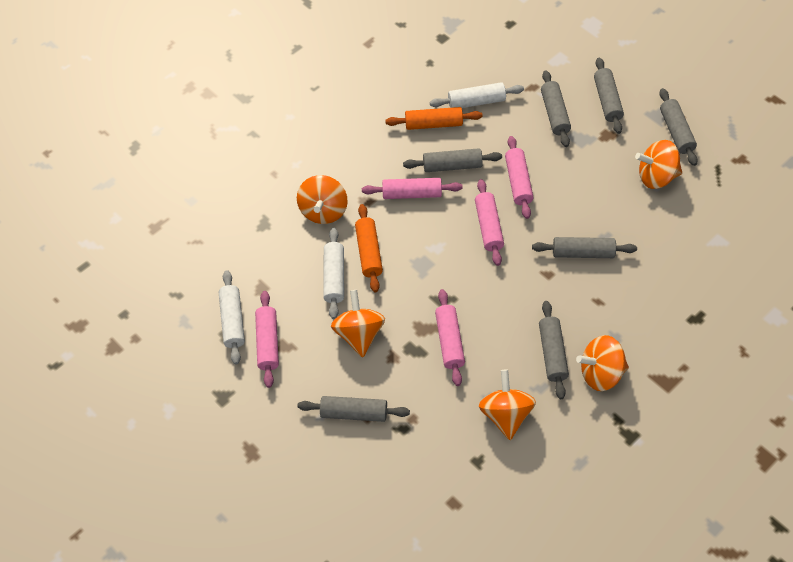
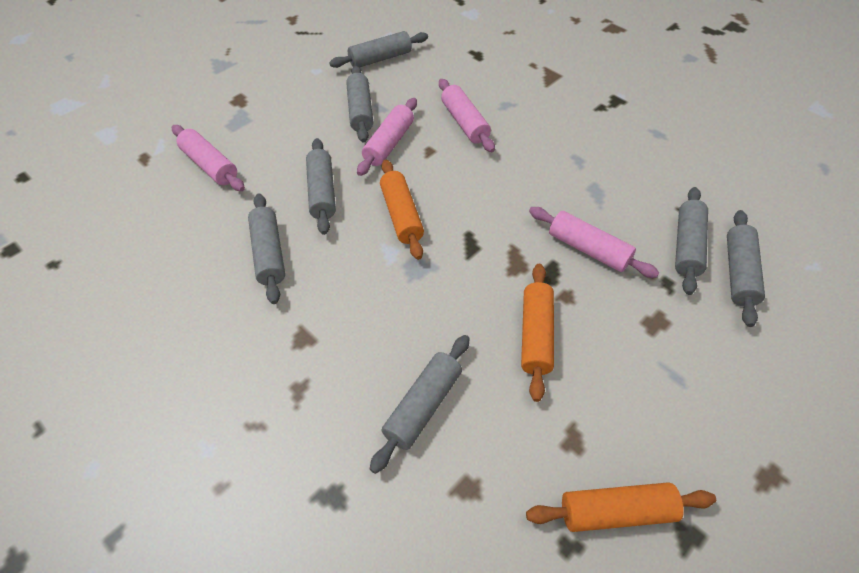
orange rolling pin: 2 -> 3
orange spinning top: 5 -> 0
pink rolling pin: 5 -> 4
white rolling pin: 3 -> 0

